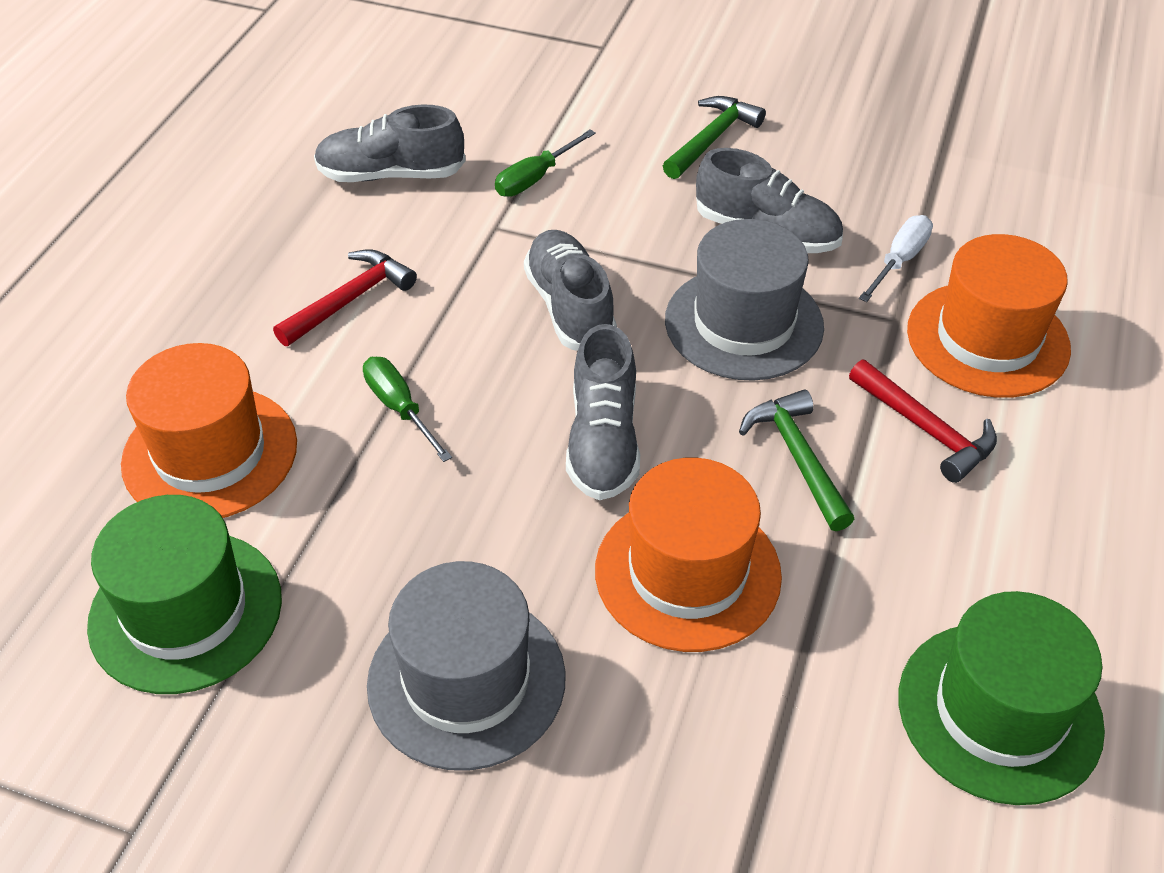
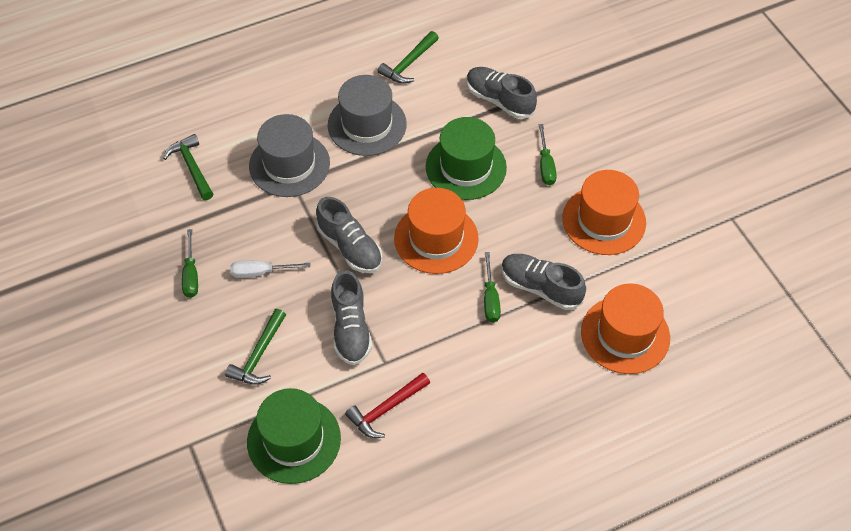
green hammer: 2 -> 3
green screwdriver: 2 -> 3
red hammer: 2 -> 1

